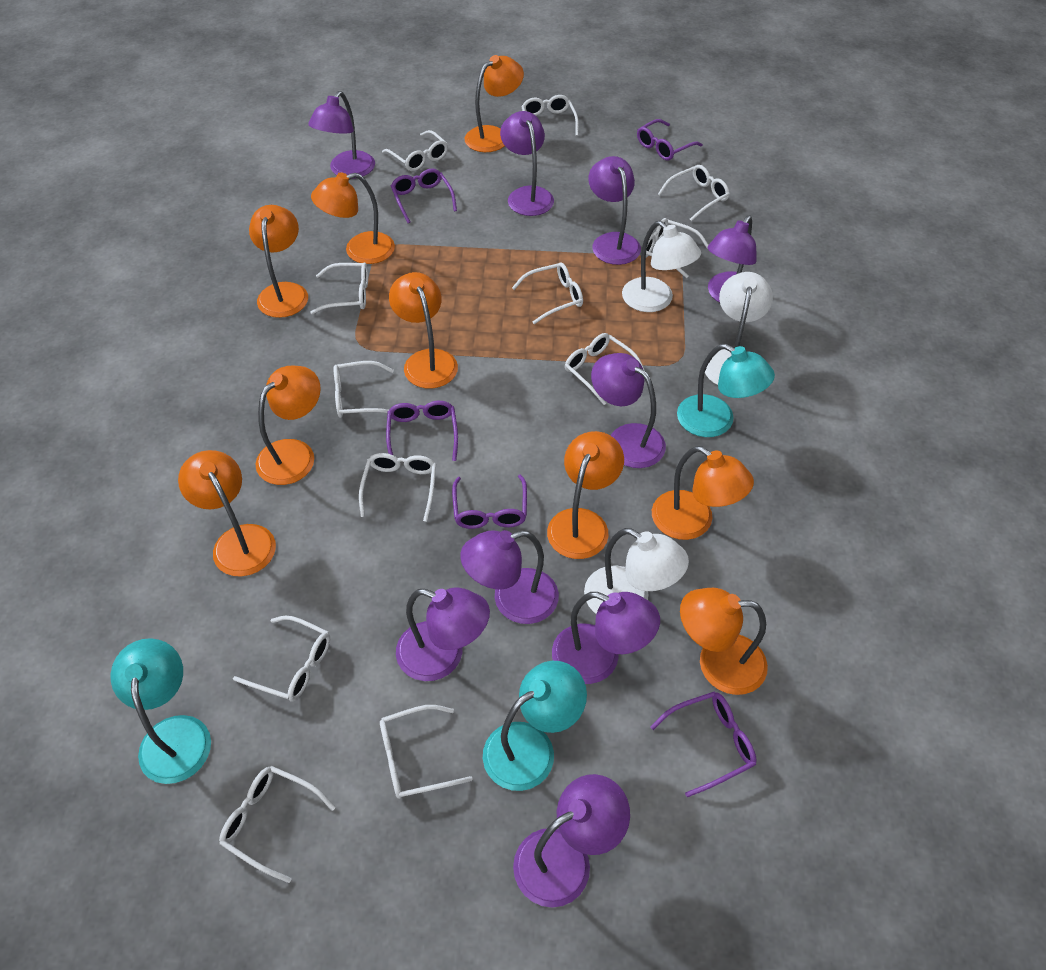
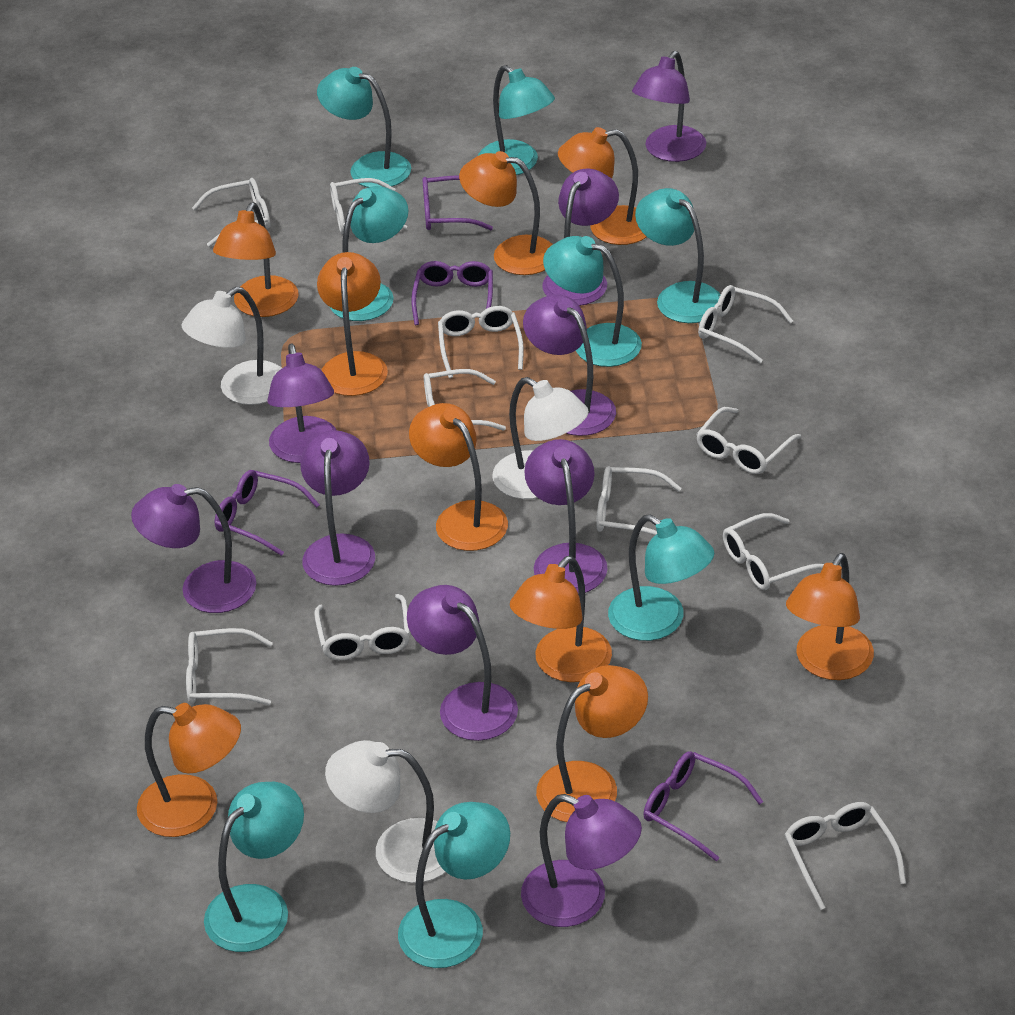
purple glasses: 5 -> 4
turquoise lamp: 3 -> 8
white glasses: 12 -> 11

